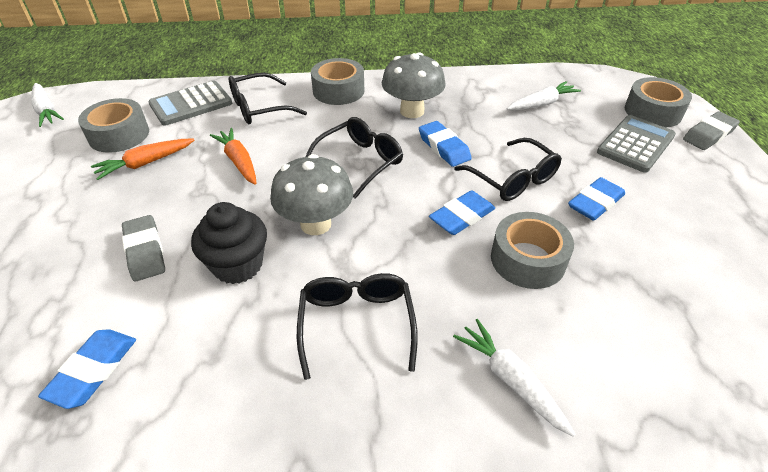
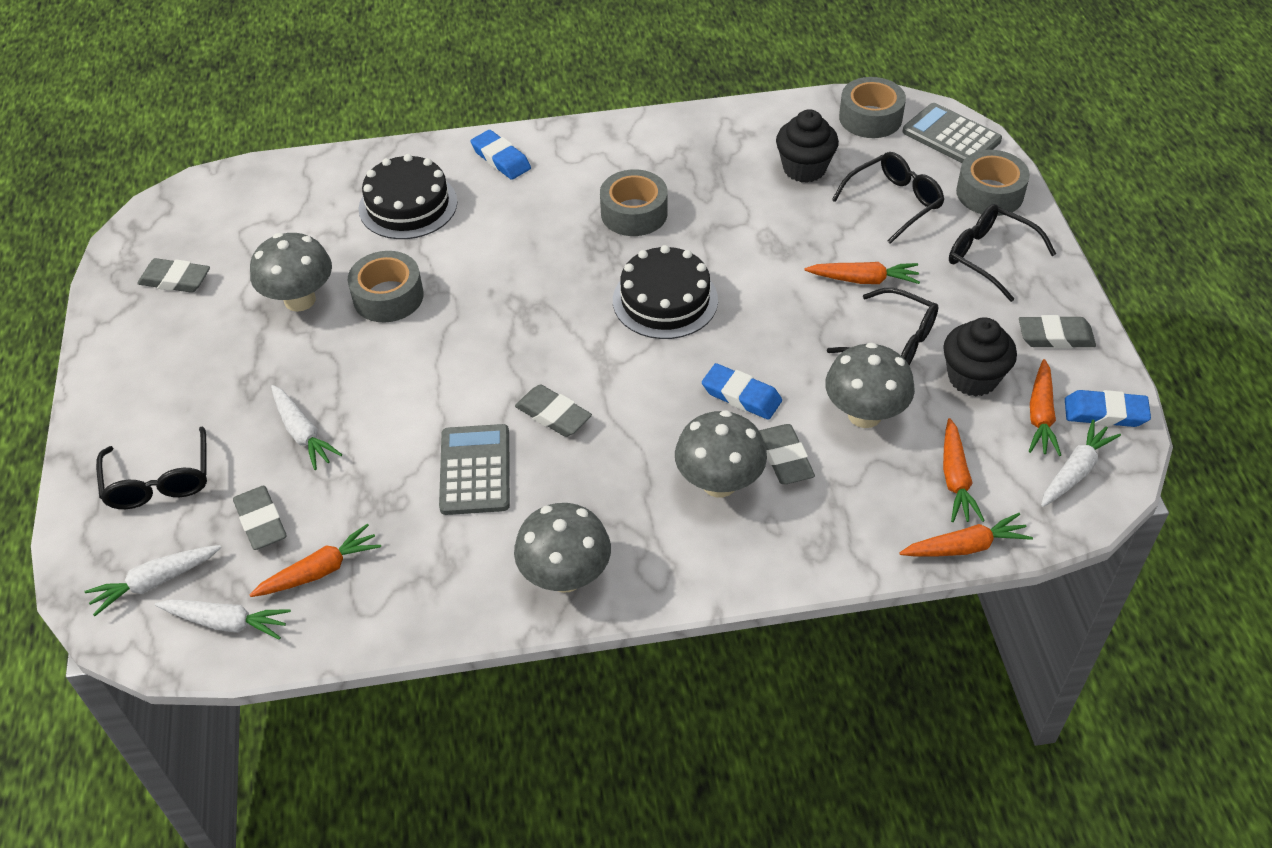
black cake: 0 -> 2
black cupcake: 1 -> 2
blue eraser: 4 -> 3
grey eraser: 2 -> 5
grey mushroom: 2 -> 4
orange carrot: 2 -> 5
white carrot: 3 -> 4

